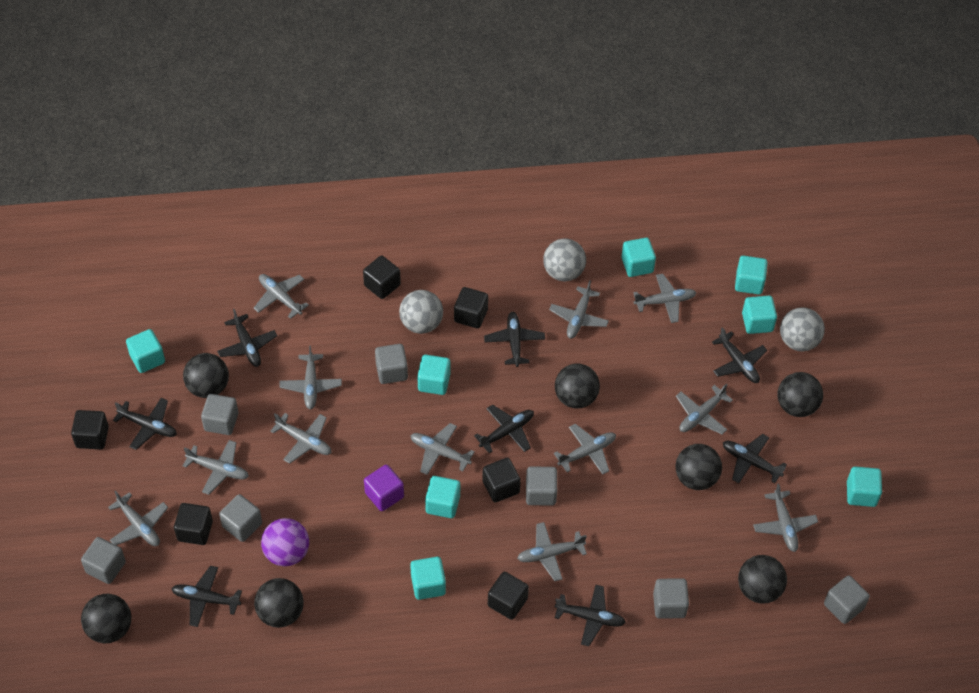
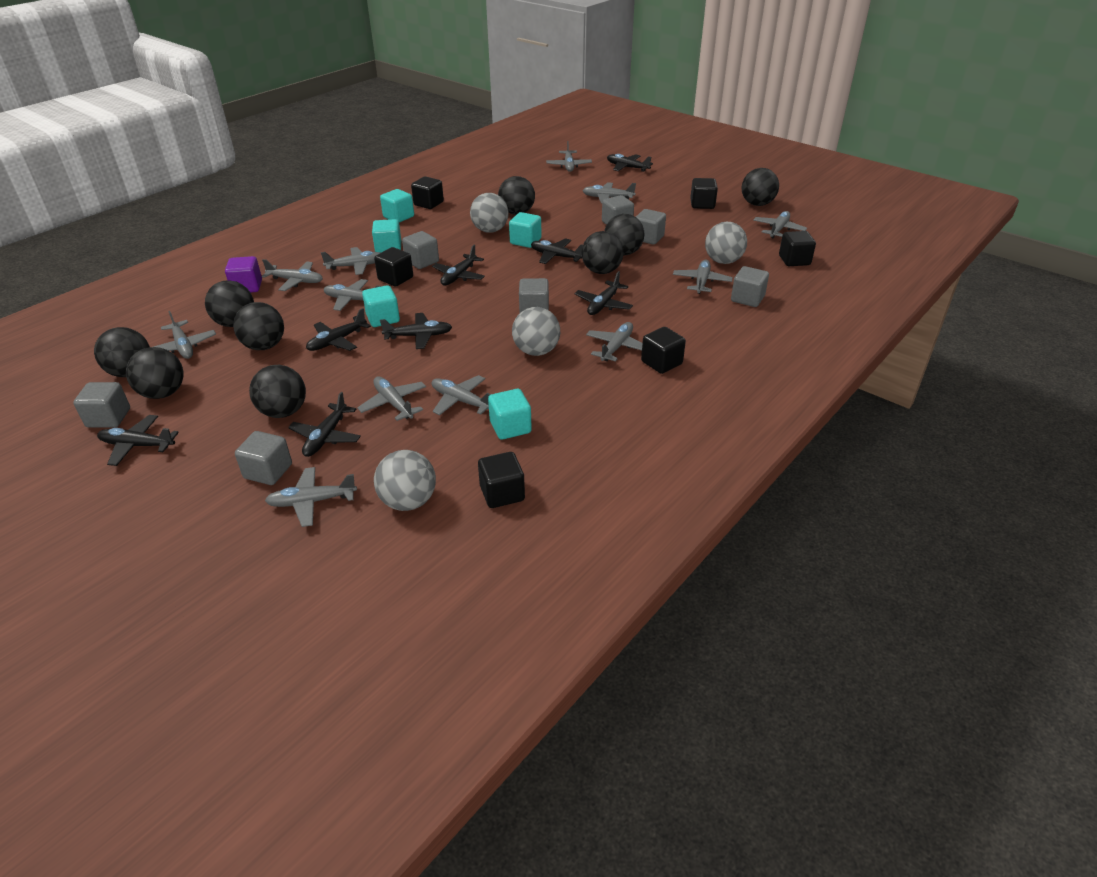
black ball: 7 -> 9
grey ball: 3 -> 4
purple ball: 1 -> 0
turquoise cube: 8 -> 5

